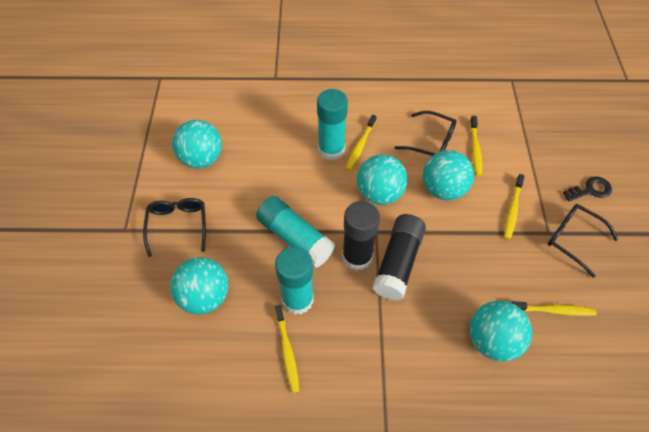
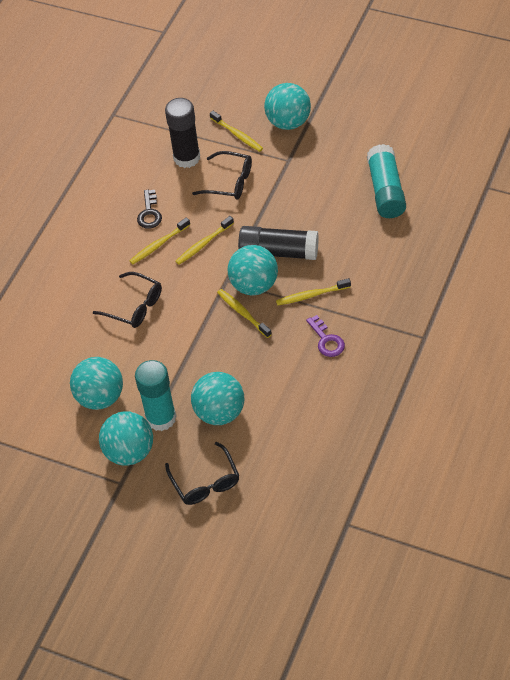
purple key: 0 -> 1
turquoise glue stick: 3 -> 2

